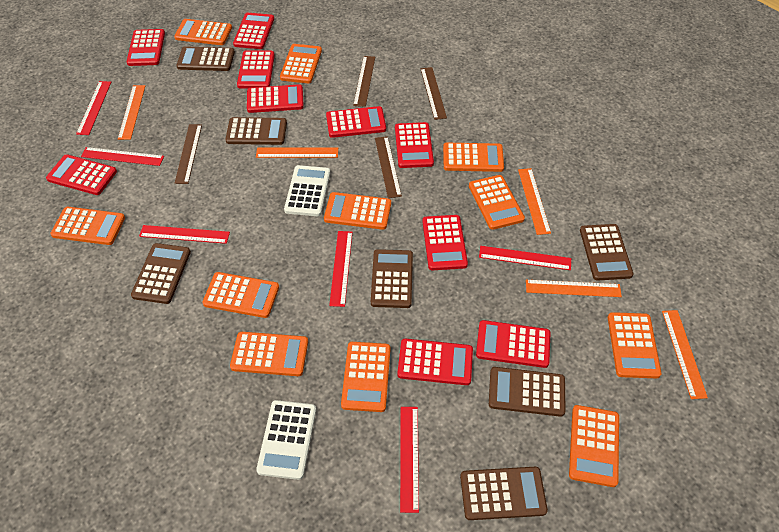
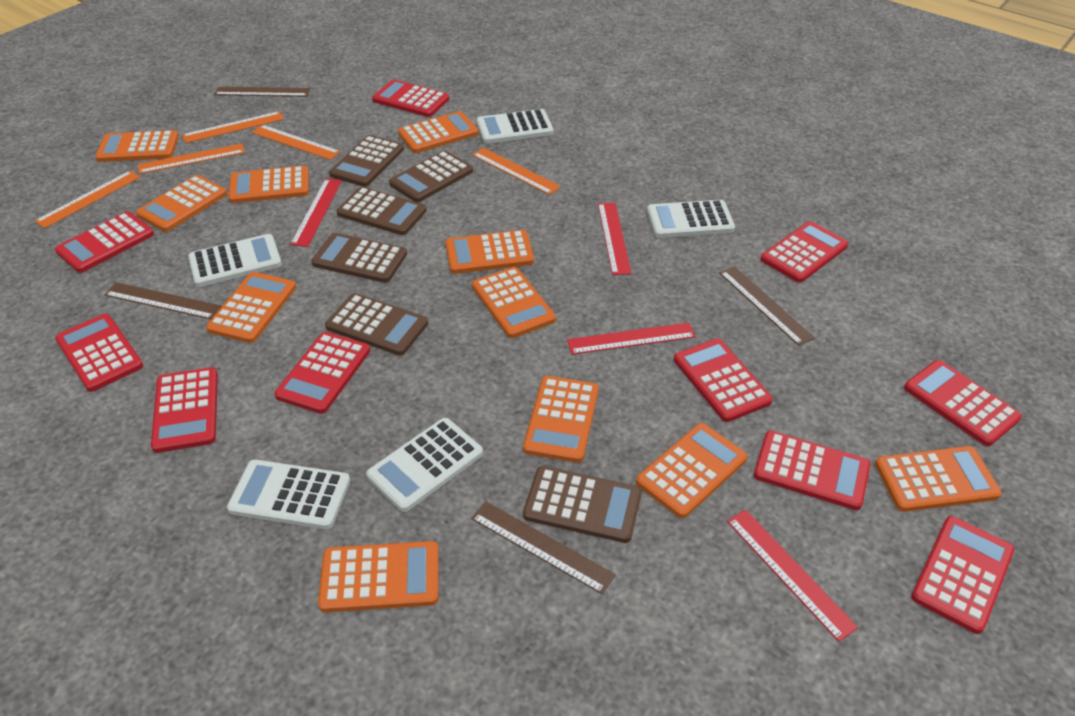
brown calculator: 7 -> 6
red ruler: 6 -> 4
white calculator: 2 -> 5

